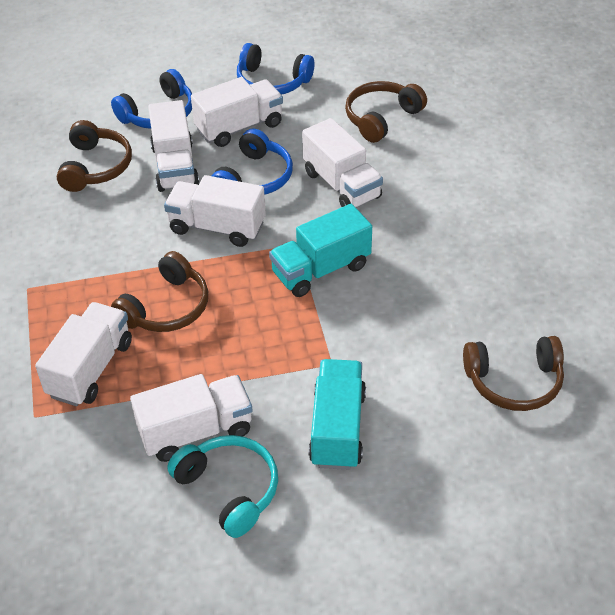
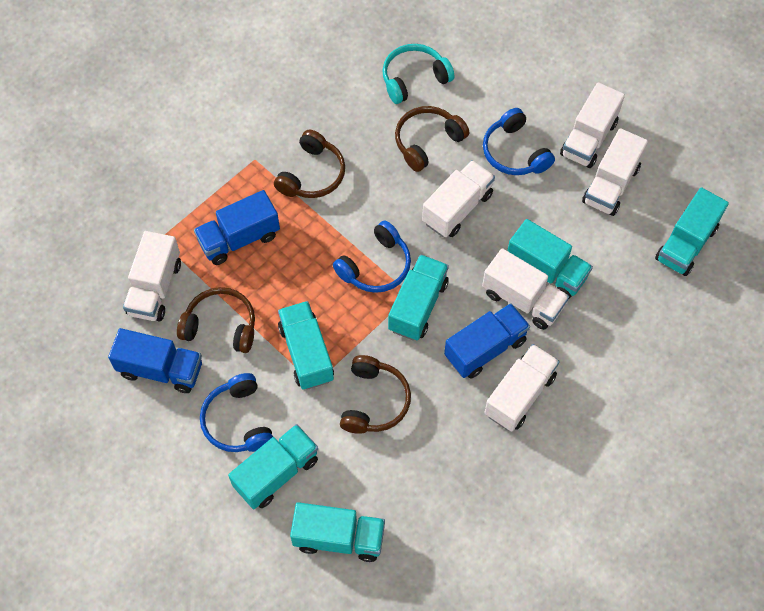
blue truck: 0 -> 3
turquoise truck: 2 -> 6

